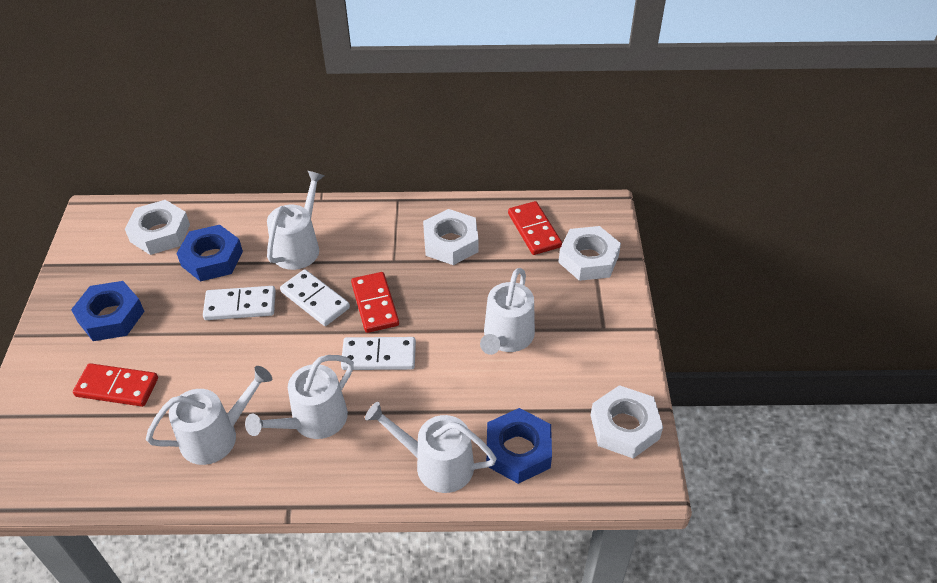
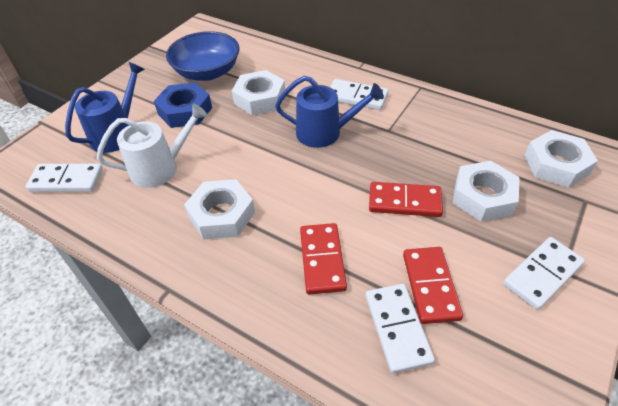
blue bowl: 0 -> 1
blue nut: 3 -> 1
blue watering can: 0 -> 2
white domino: 3 -> 4
white watering can: 5 -> 1

